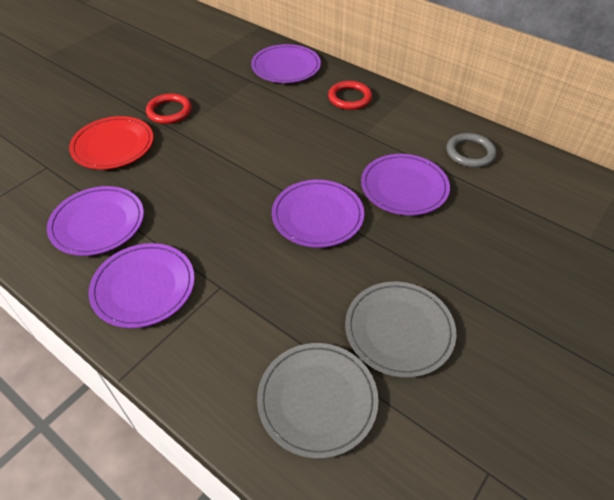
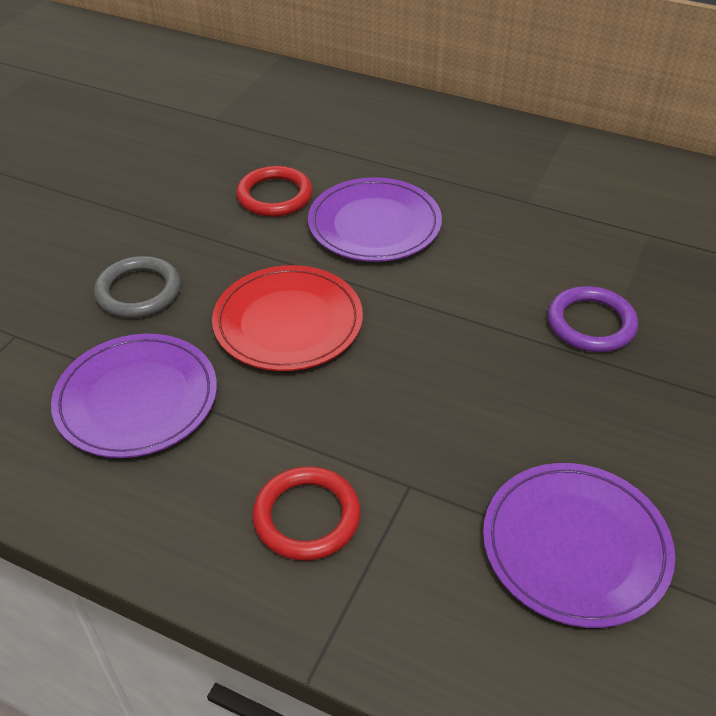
grey plate: 2 -> 0
purple plate: 5 -> 3
purple ring: 0 -> 1

